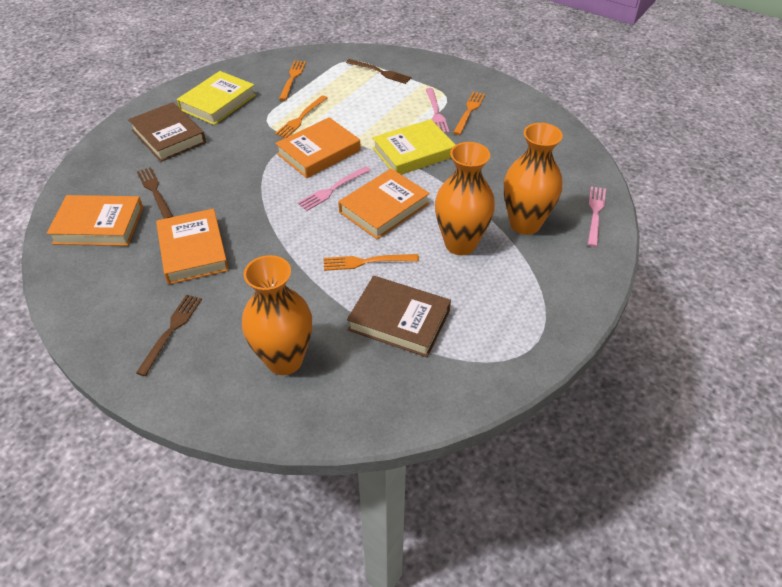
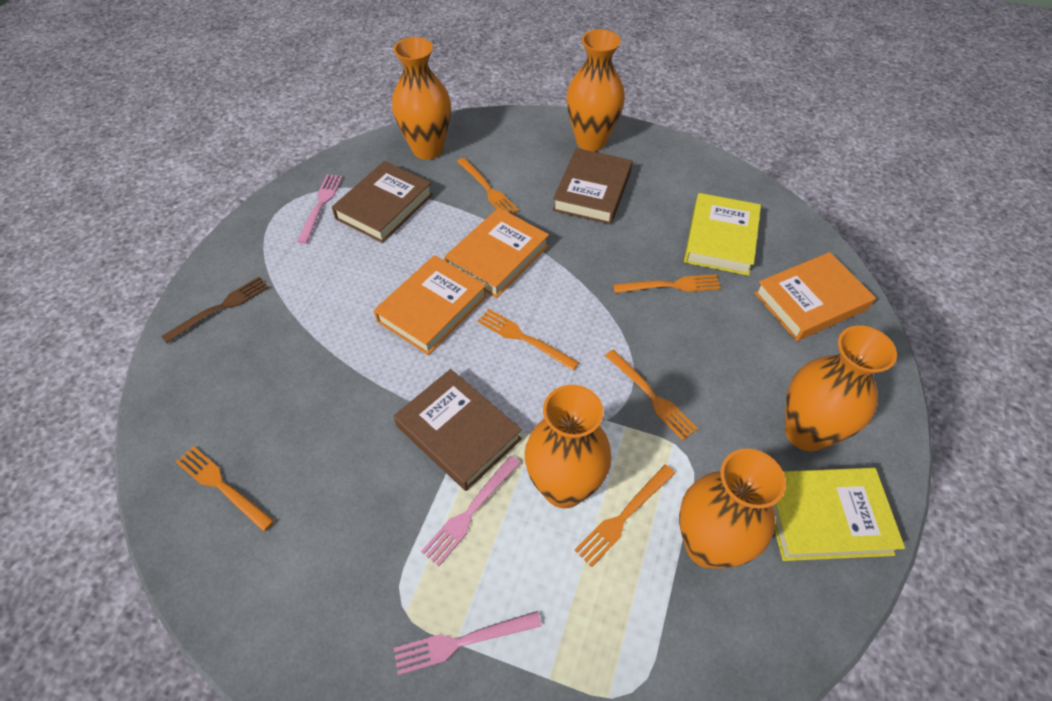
brown book: 2 -> 3
brown fork: 3 -> 1
orange book: 4 -> 3
orange fork: 4 -> 6
orange vase: 3 -> 5

